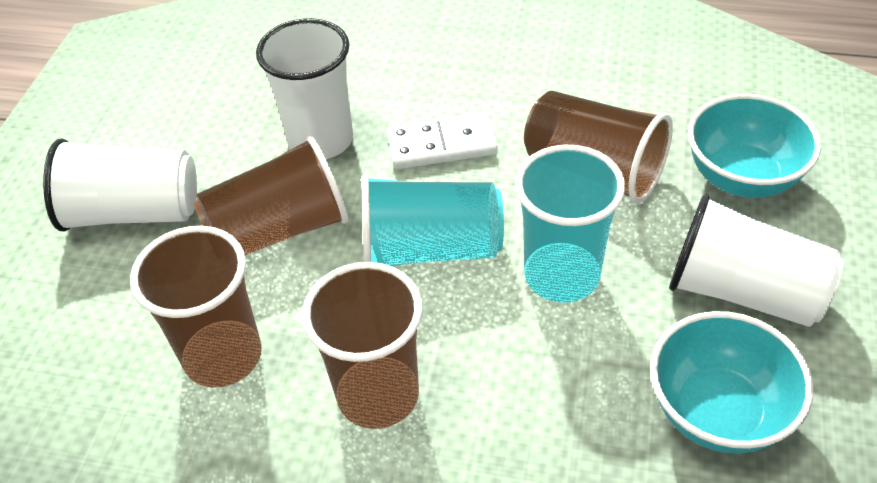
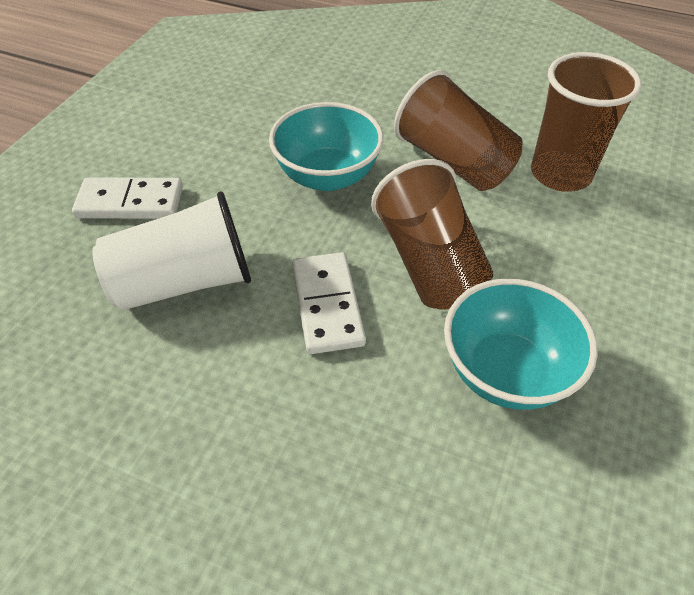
brown cup: 4 -> 3
turquoise cup: 2 -> 0
white cup: 3 -> 1
white domino: 1 -> 2

